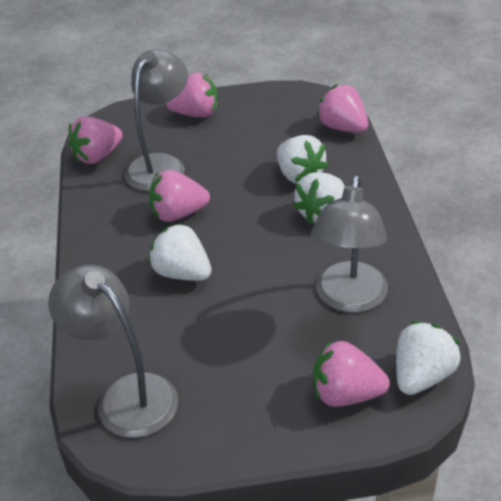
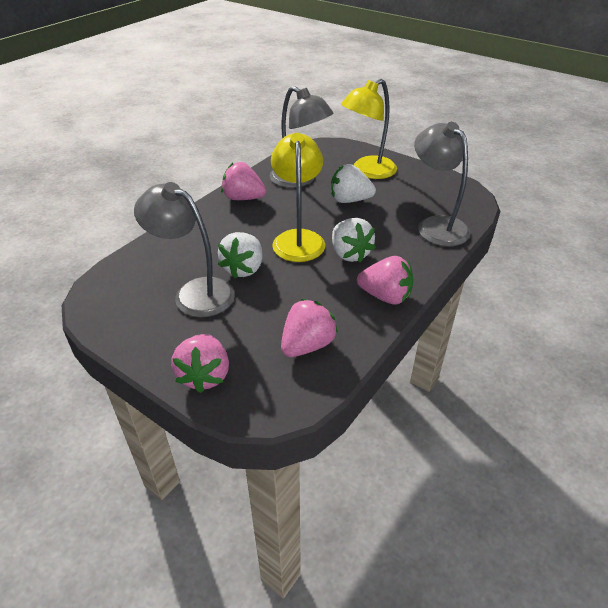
pink strawberry: 5 -> 4
white strawberry: 4 -> 3
yellow lamp: 0 -> 2

